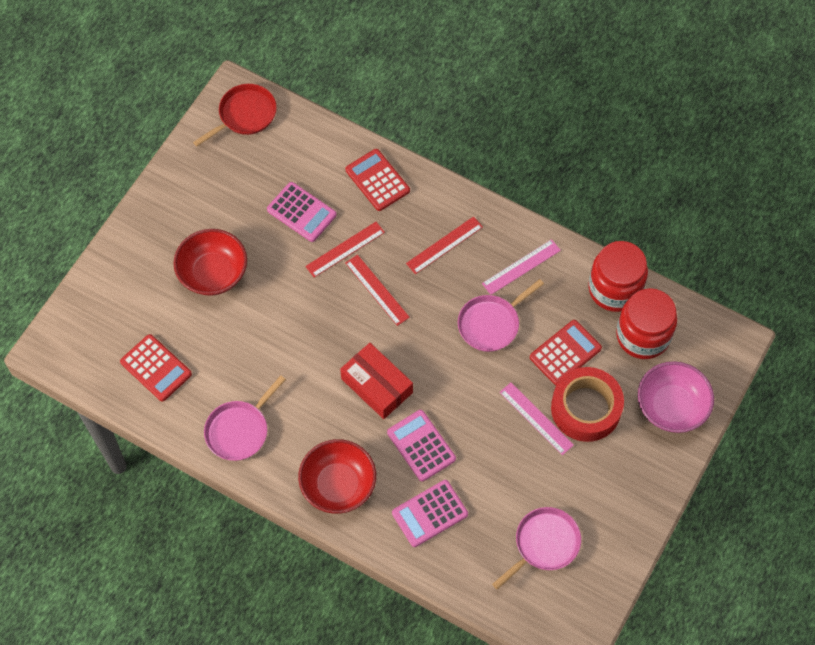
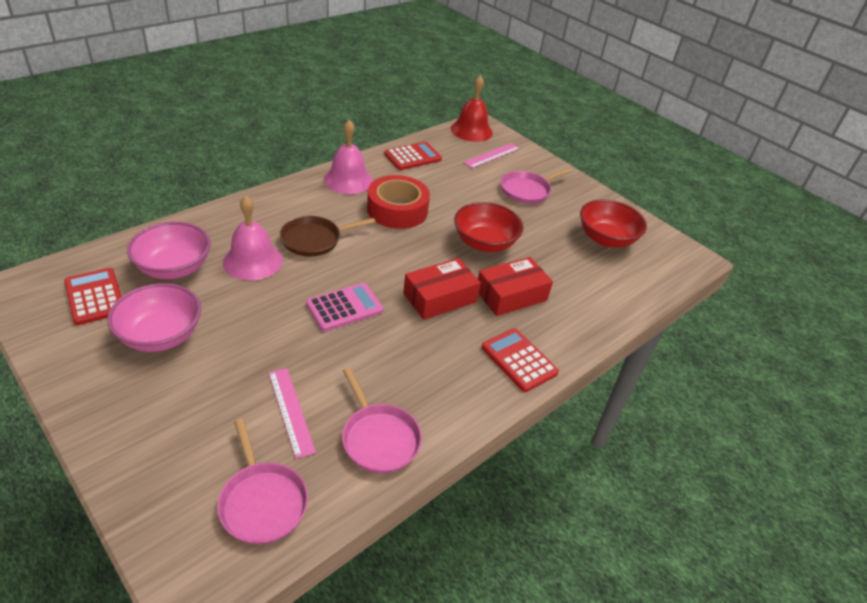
brown pan: 0 -> 1
pink bell: 0 -> 2
pink bowl: 1 -> 2
pink calculator: 3 -> 1
red bell: 0 -> 1
red box: 1 -> 2
red jar: 2 -> 0
red pan: 1 -> 0
red ruler: 3 -> 0

